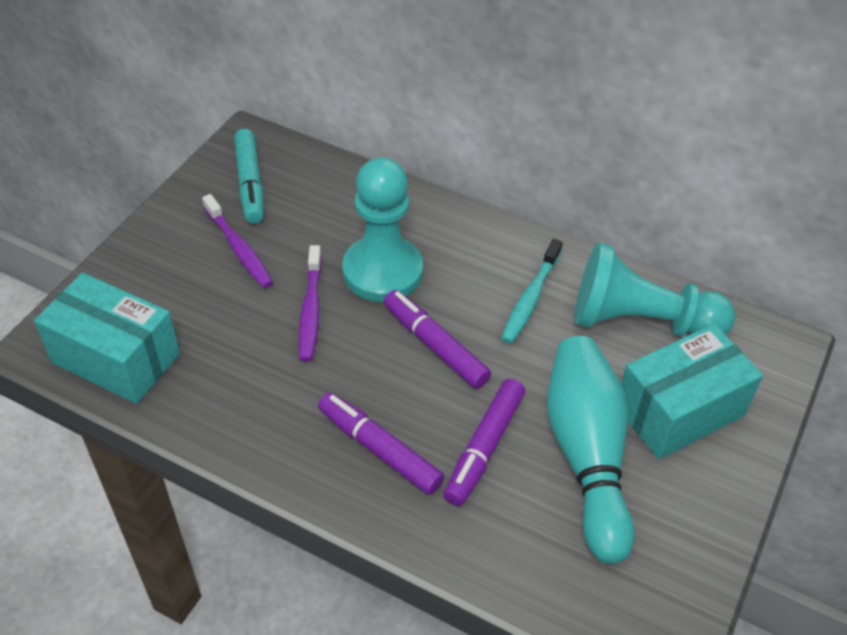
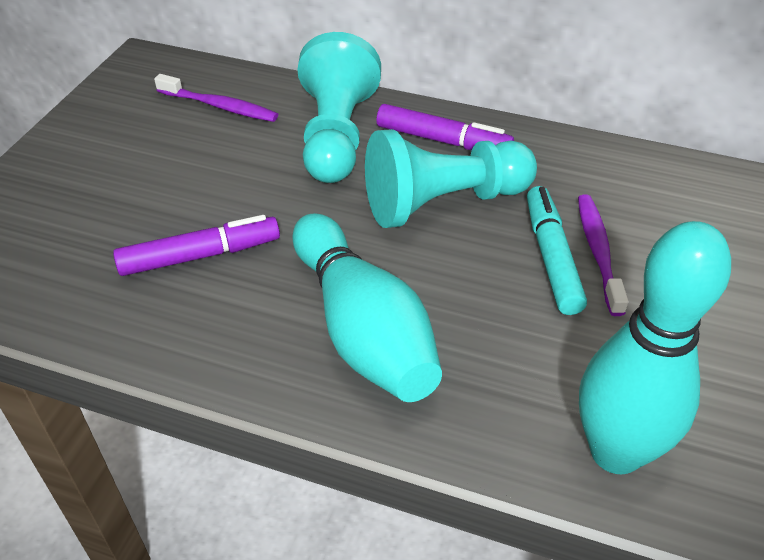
purple marker: 3 -> 2
turquoise bowling pin: 1 -> 2
turquoise box: 2 -> 0
turquoise toothbrush: 1 -> 0

